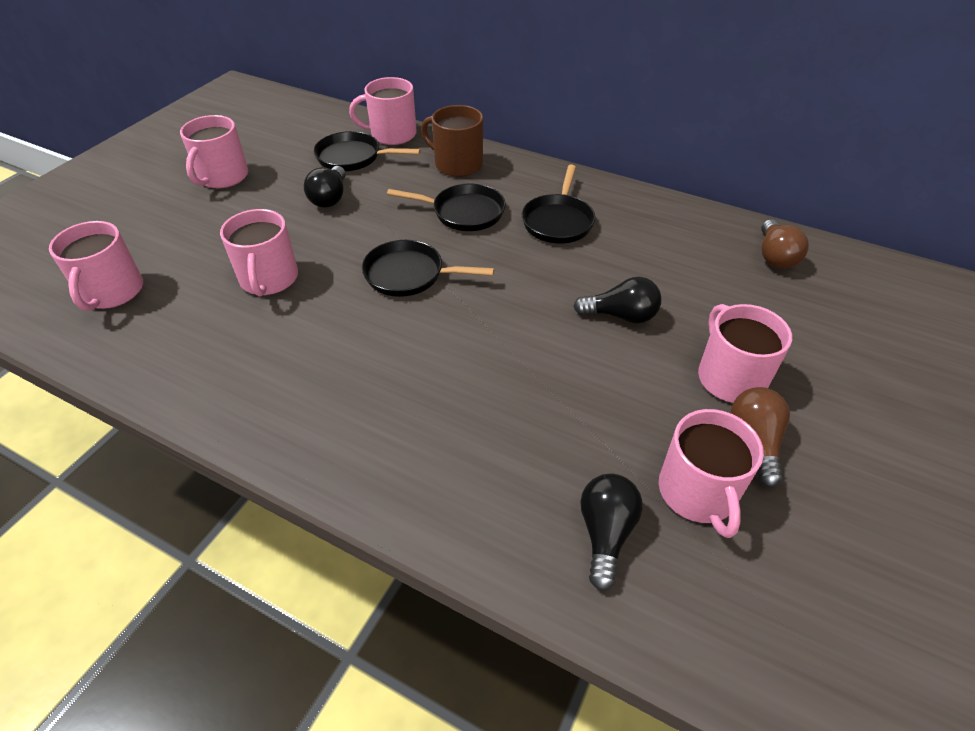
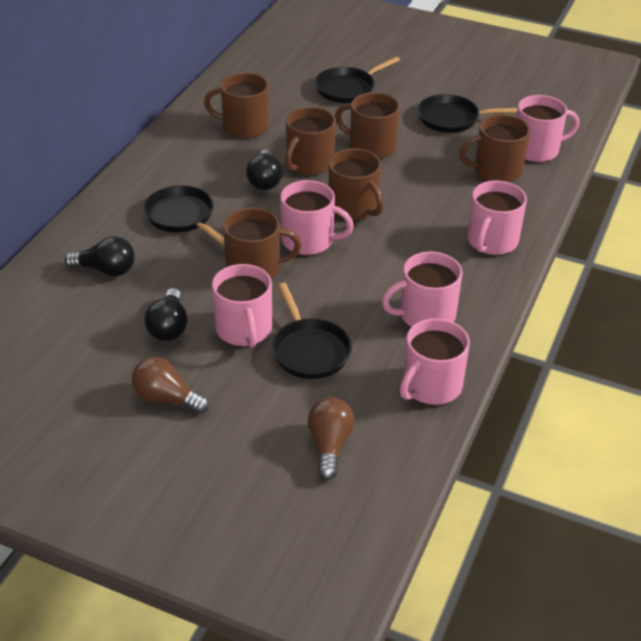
brown mug: 1 -> 6

